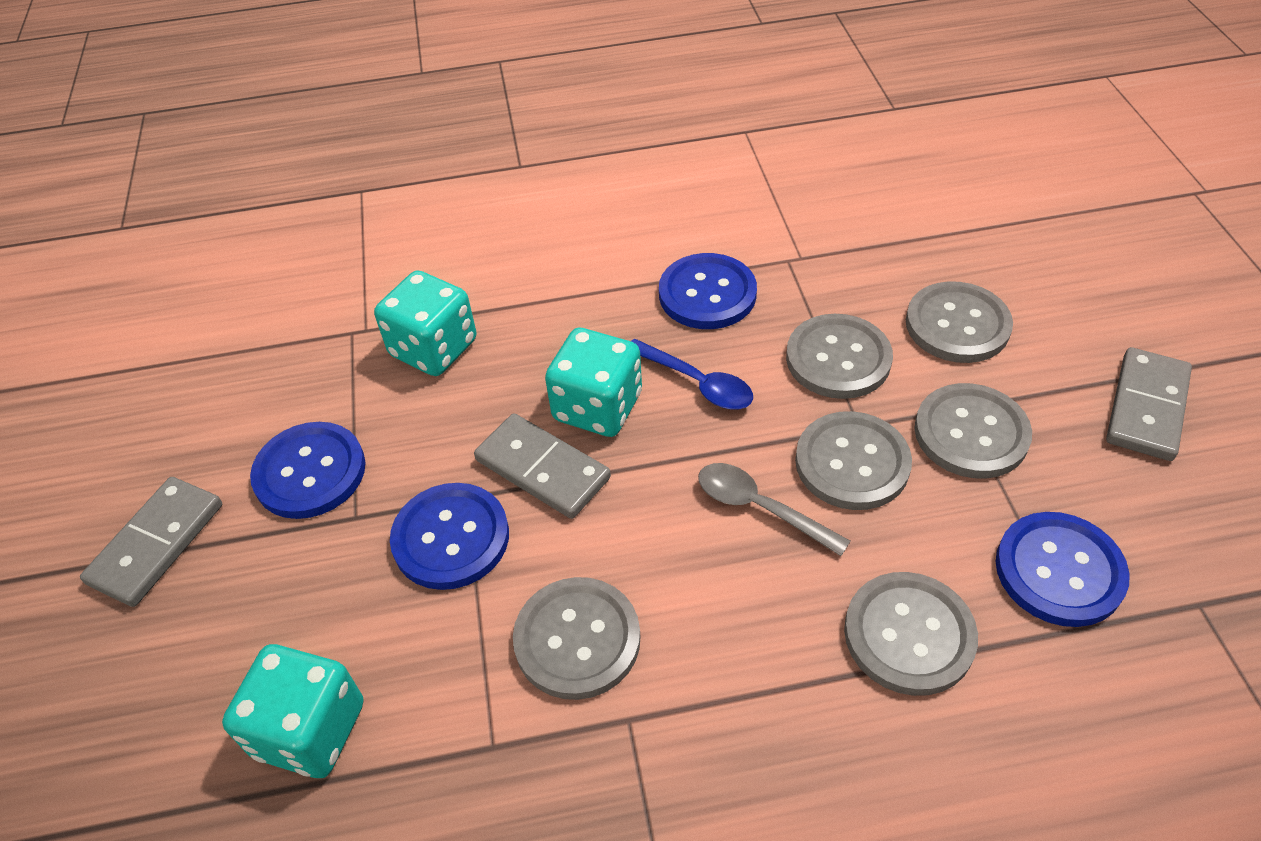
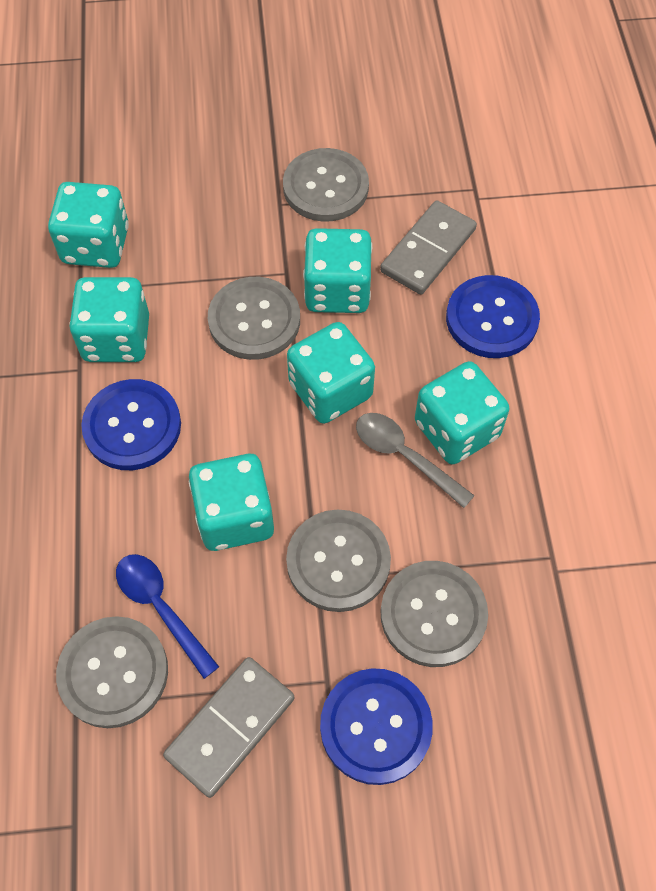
blue button: 4 -> 3
grey button: 6 -> 5
grey domino: 3 -> 2
turquoise dice: 3 -> 6

